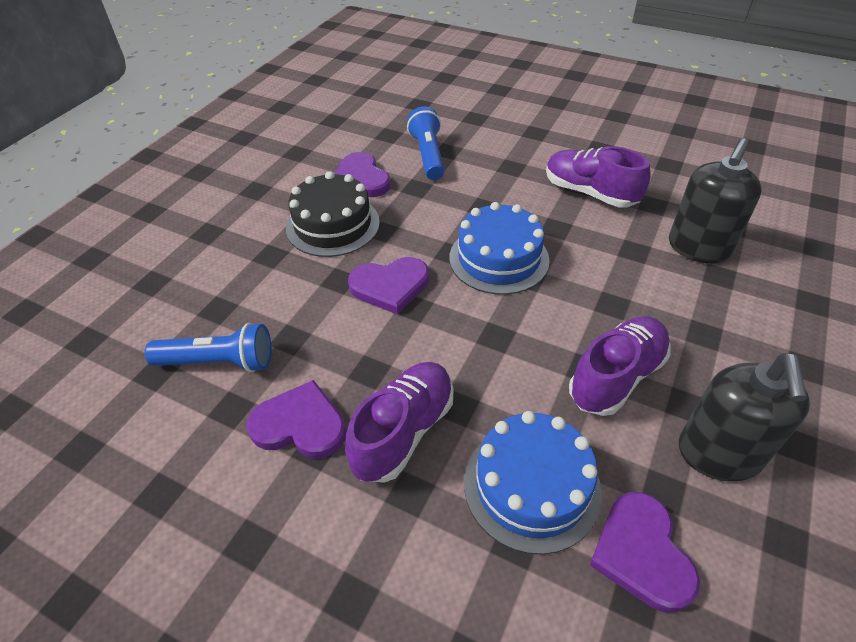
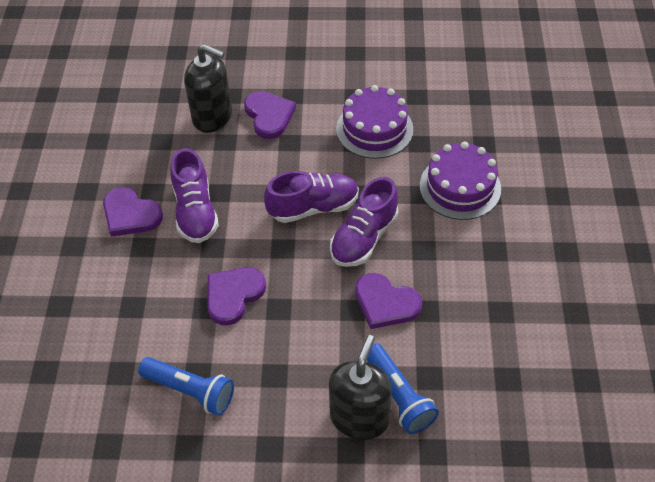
black cake: 1 -> 0
blue cake: 2 -> 0
purple cake: 0 -> 2

